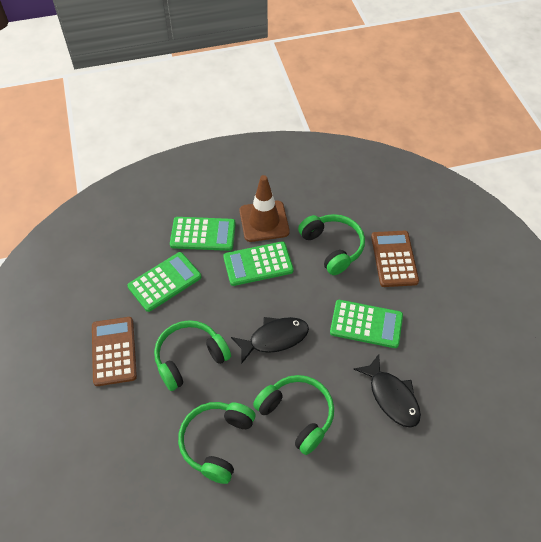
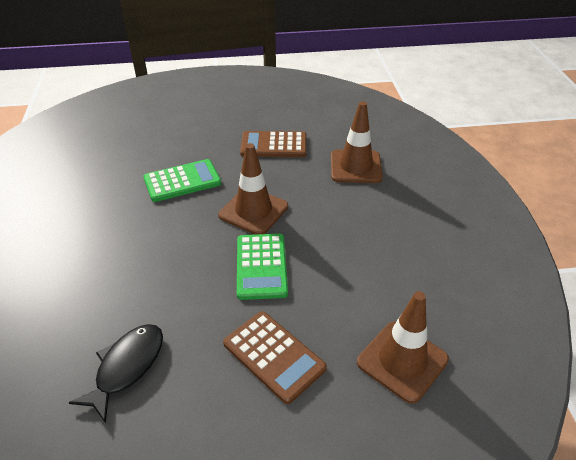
black fish: 2 -> 1
brown traffic cone: 1 -> 3
green calculator: 4 -> 2
green headphones: 4 -> 0

